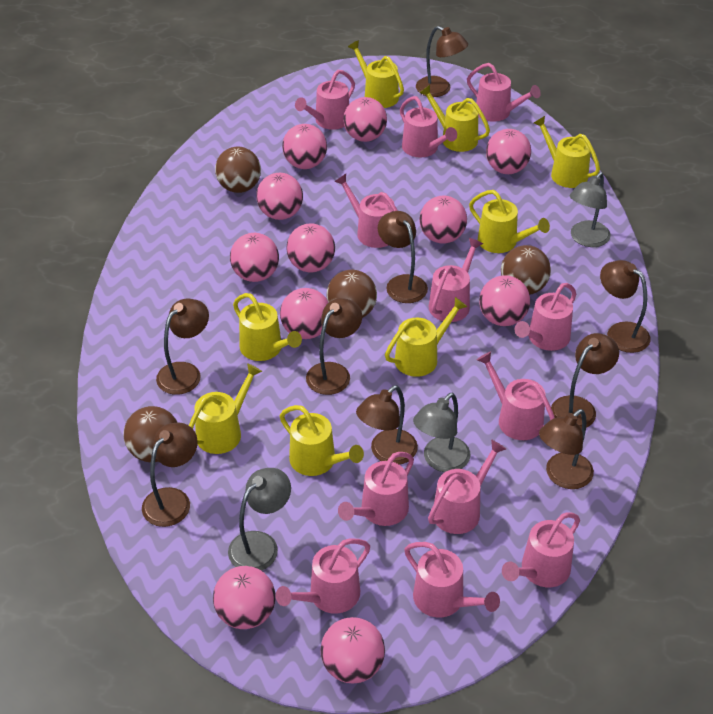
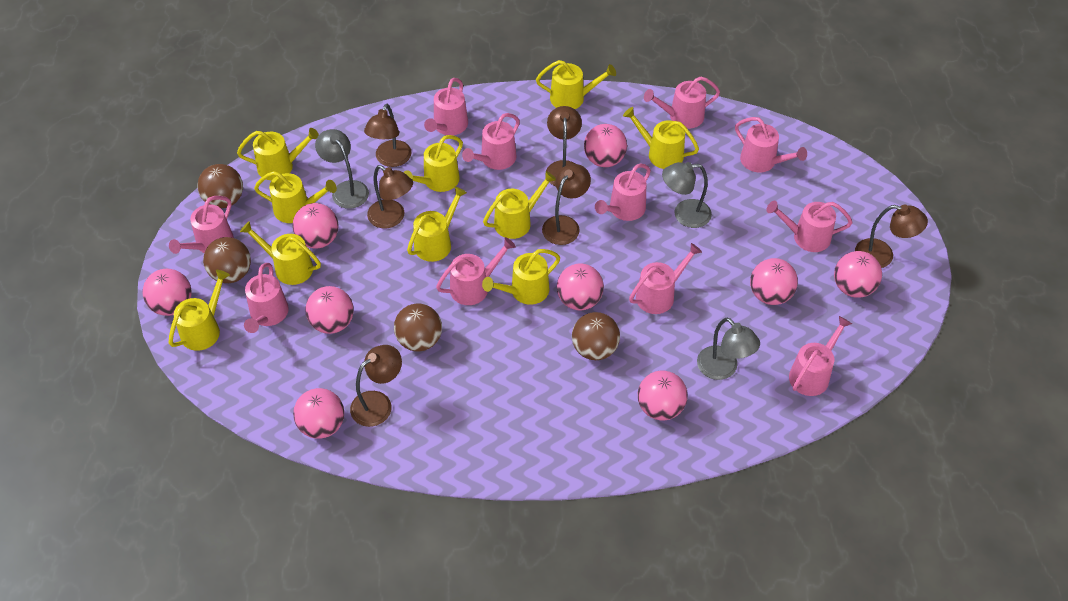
brown lamp: 9 -> 6
pink ball: 11 -> 9
pink watering can: 12 -> 11
yellow watering can: 8 -> 10

